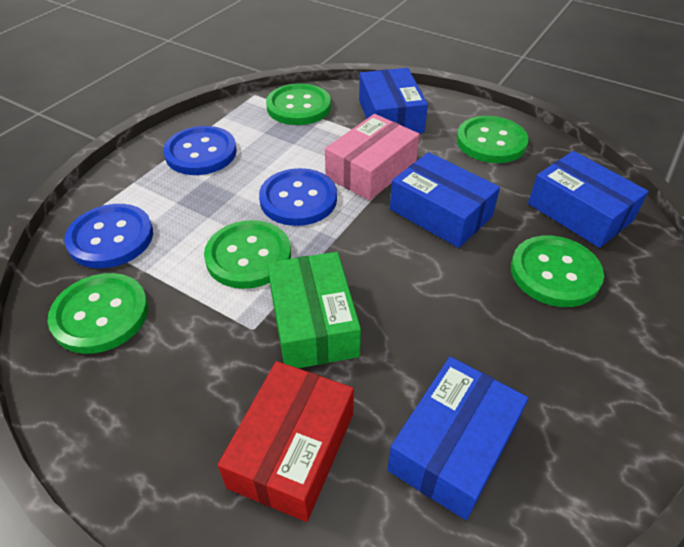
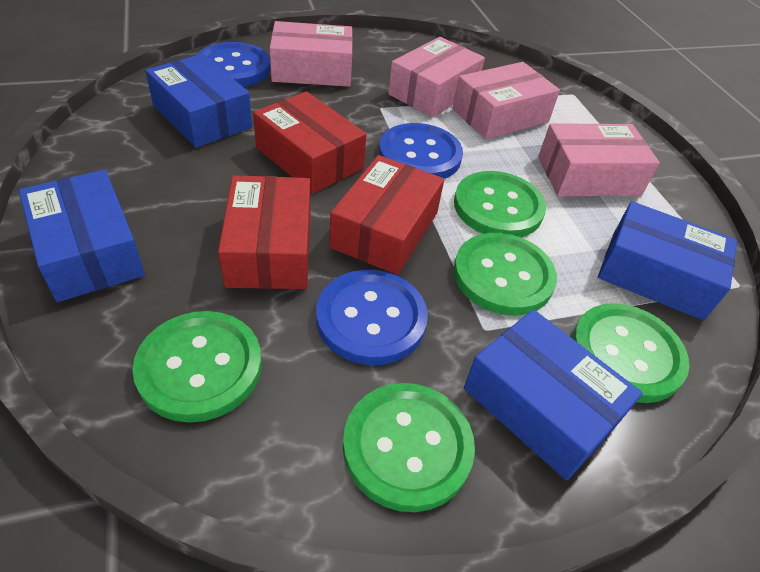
green box: 1 -> 0
pink box: 1 -> 4
red box: 1 -> 3

